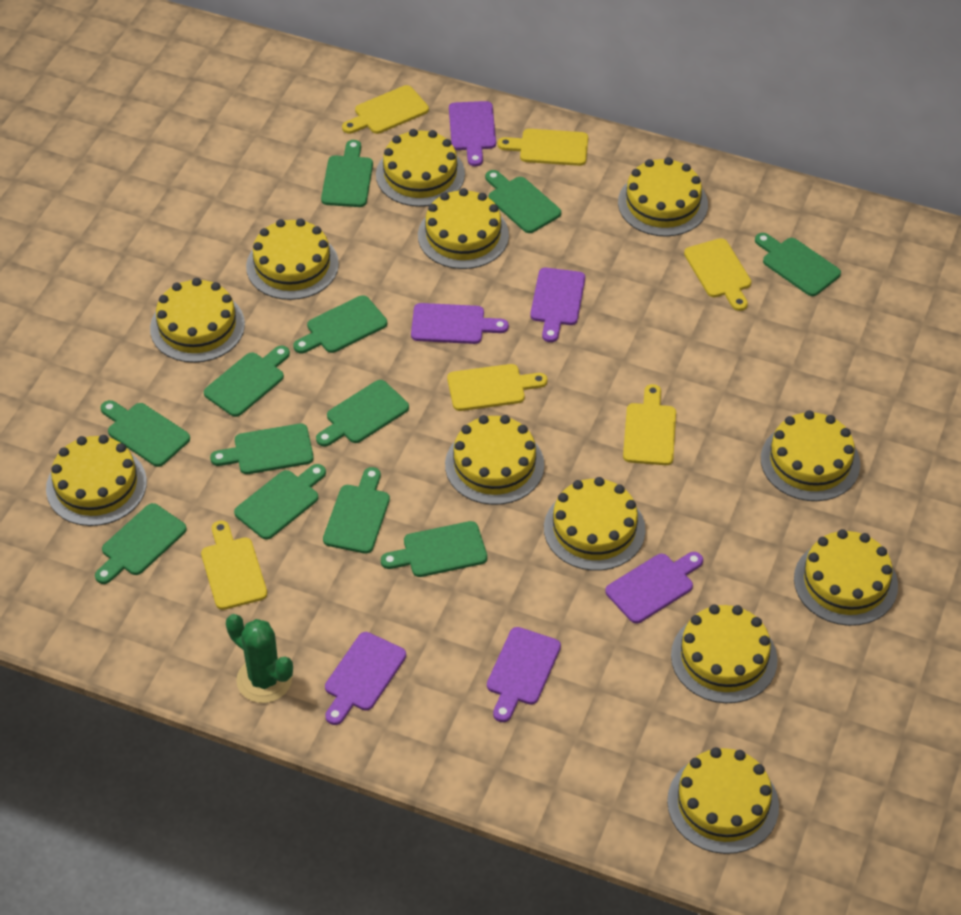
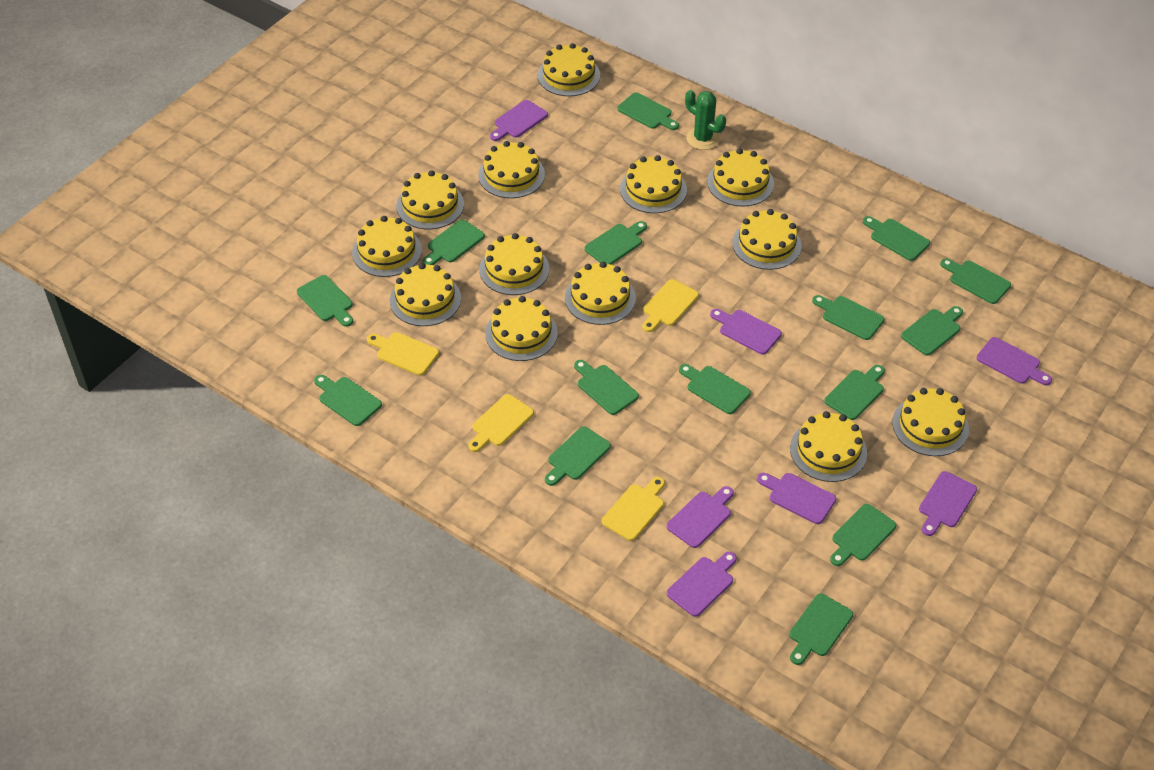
green cutting board: 12 -> 15
purple cutting board: 6 -> 7
yellow cake: 12 -> 13
yellow cutting board: 6 -> 4

